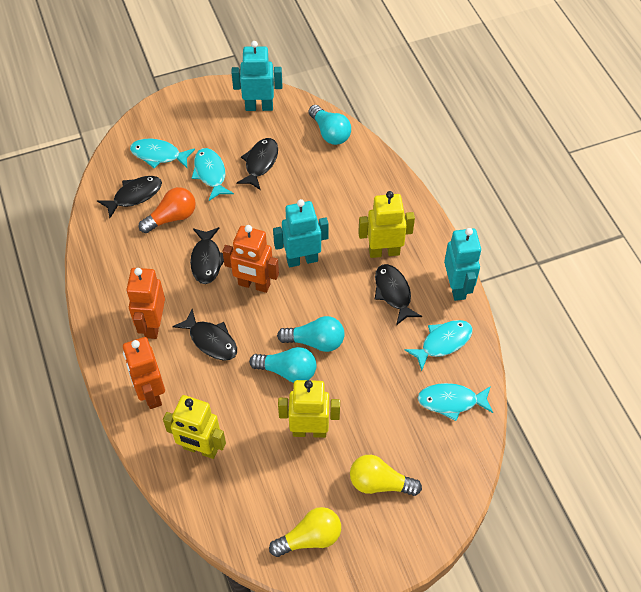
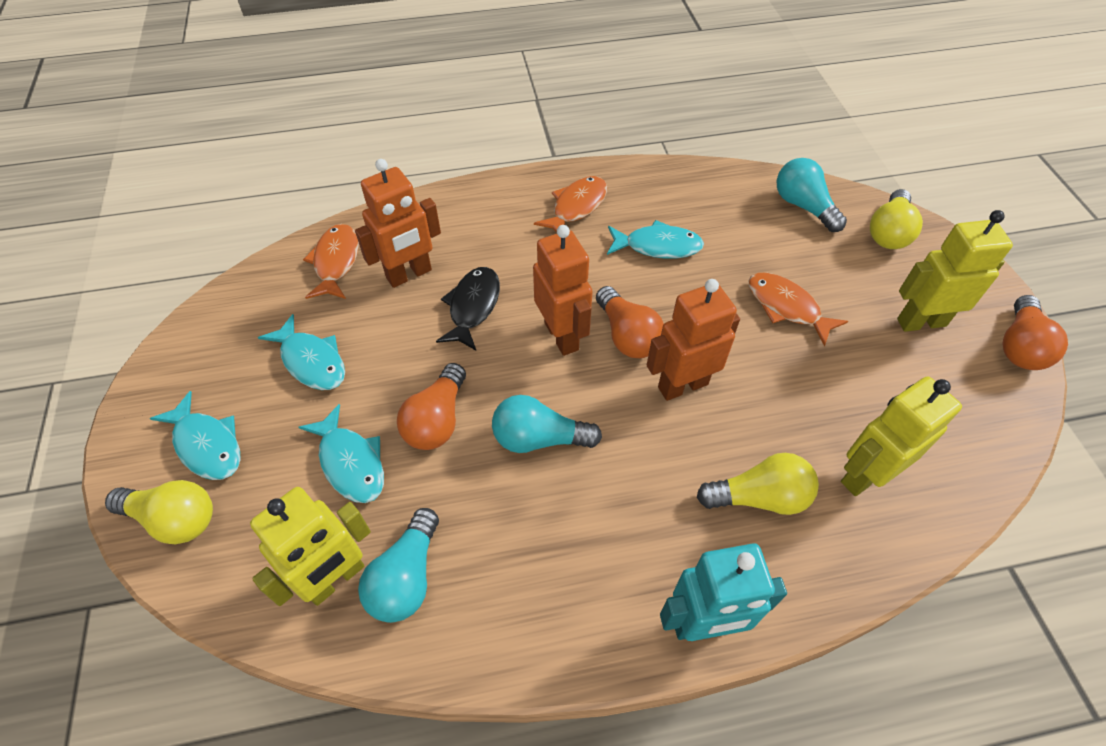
black fish: 5 -> 1
orange fish: 0 -> 3
orange light bulb: 1 -> 3
turquoise robot: 3 -> 1
yellow light bulb: 2 -> 3

